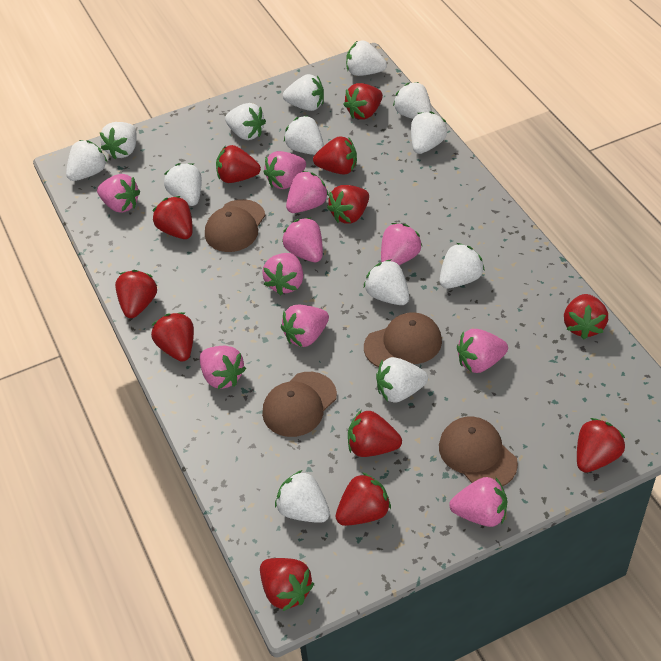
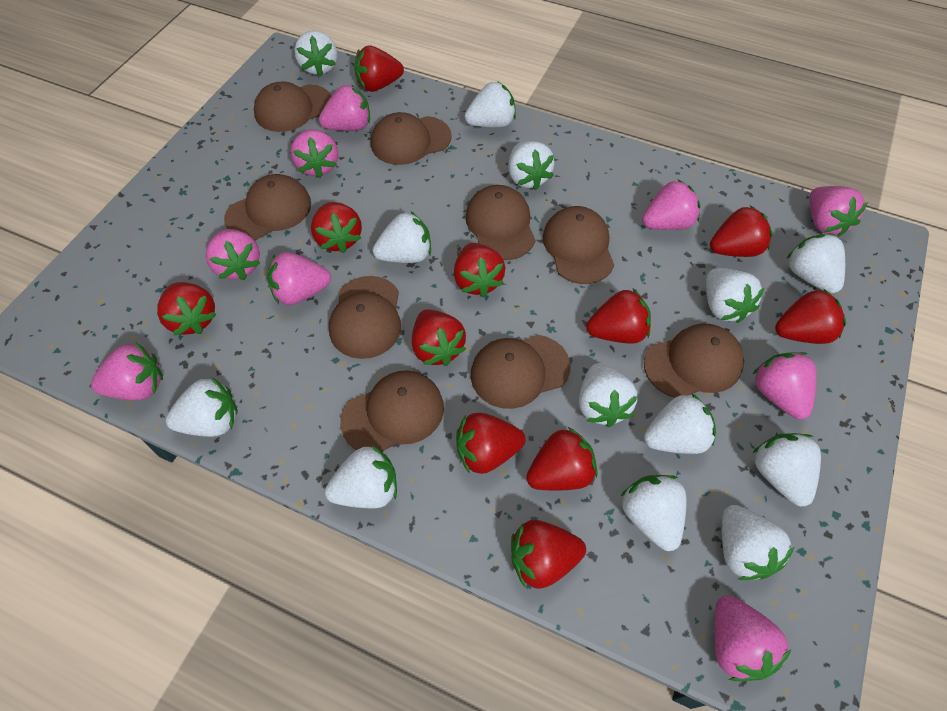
brown cap: 4 -> 9
pink strawberry: 10 -> 9
red strawberry: 12 -> 11

